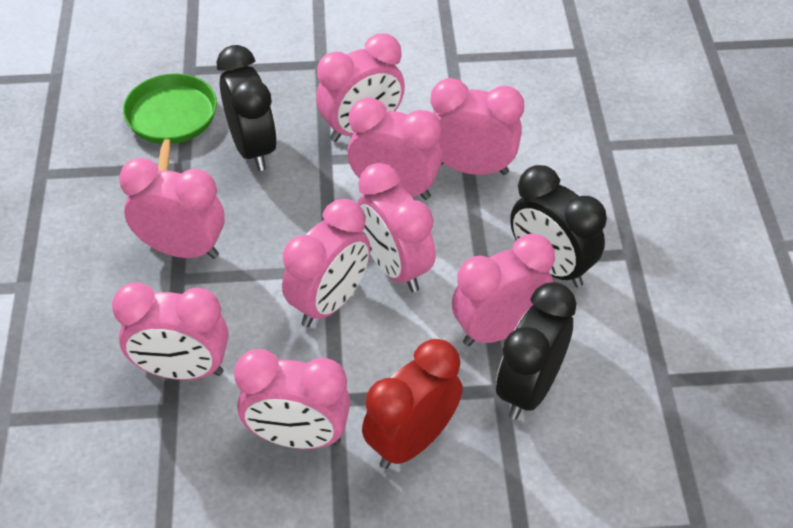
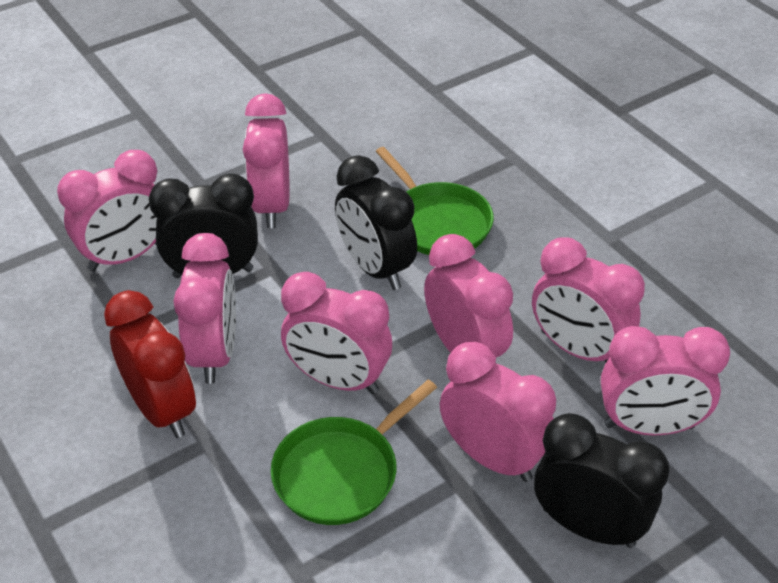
green pan: 1 -> 2
pink clock: 9 -> 8

